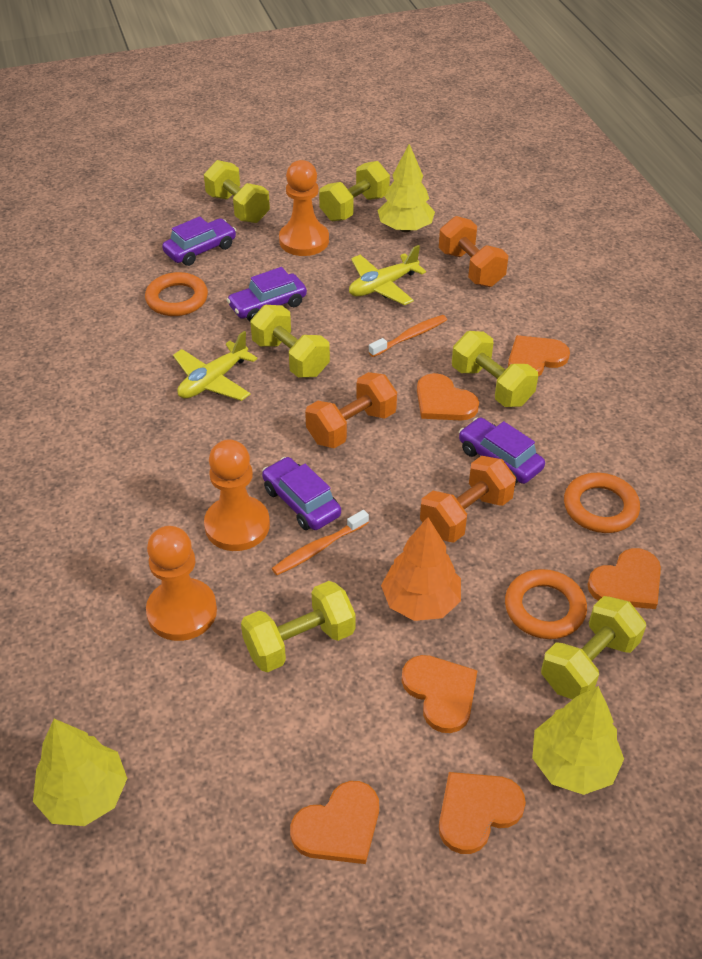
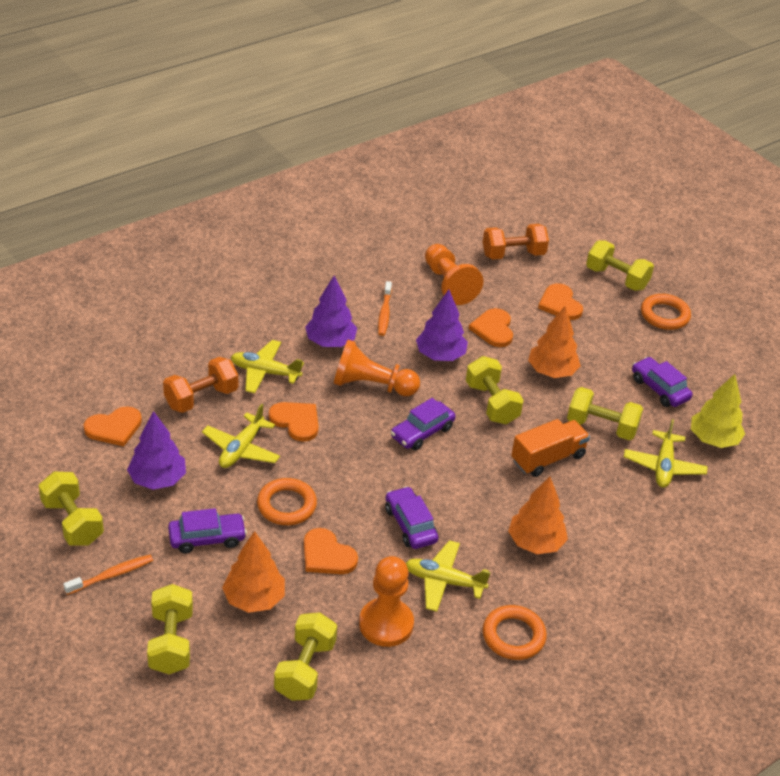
orange dumbbell: 3 -> 2
orange heart: 6 -> 5
orange tree: 1 -> 3
orange truck: 0 -> 1
purple tree: 0 -> 3
yellow plane: 2 -> 4
yellow tree: 3 -> 1

